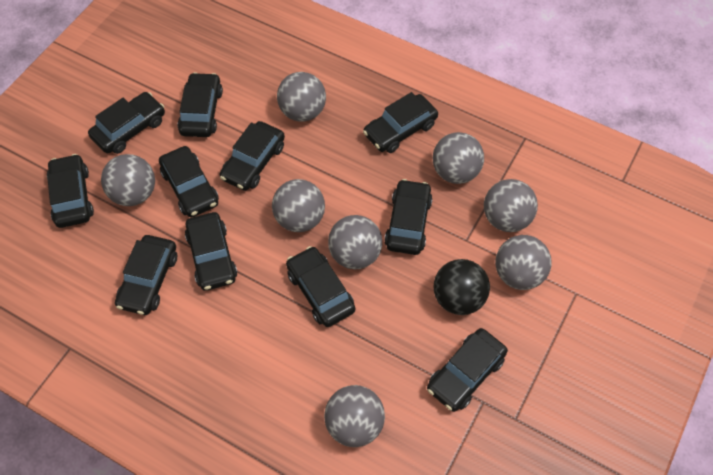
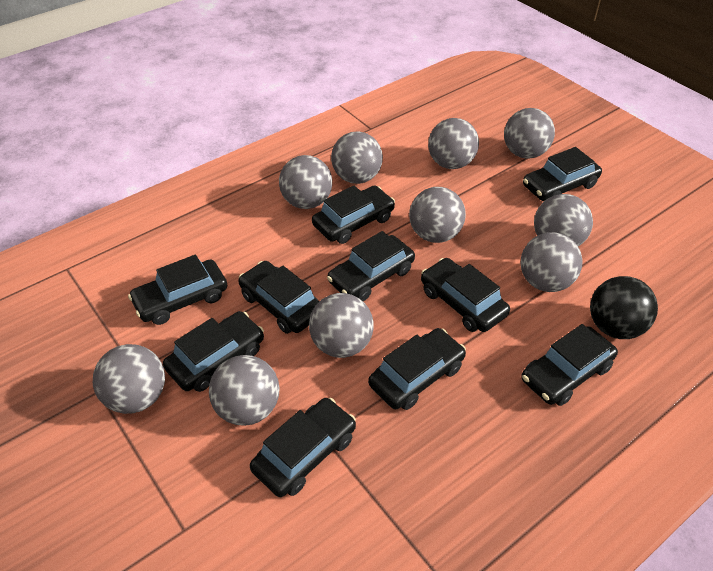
black car: 11 -> 10
grey ball: 8 -> 10

